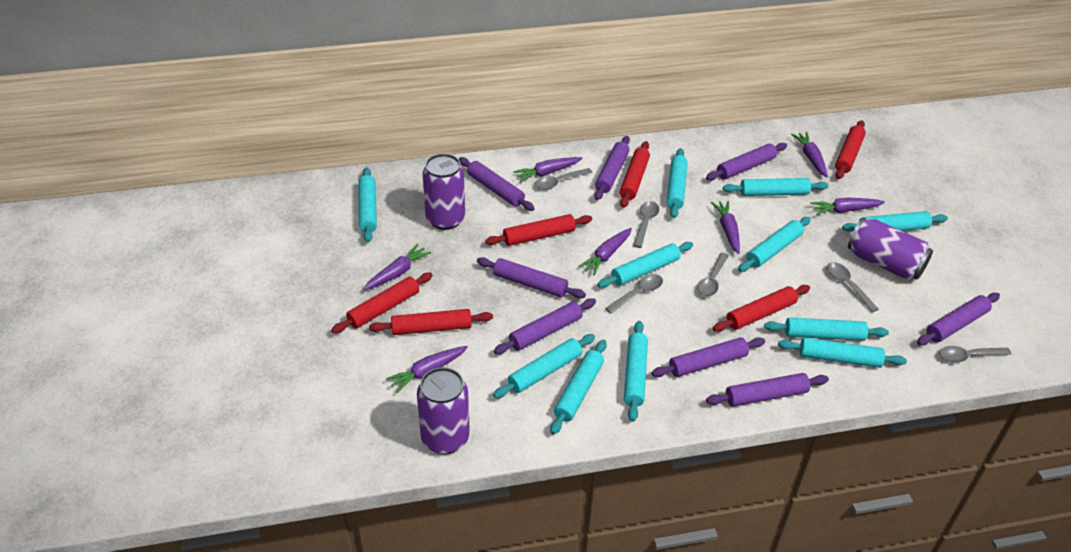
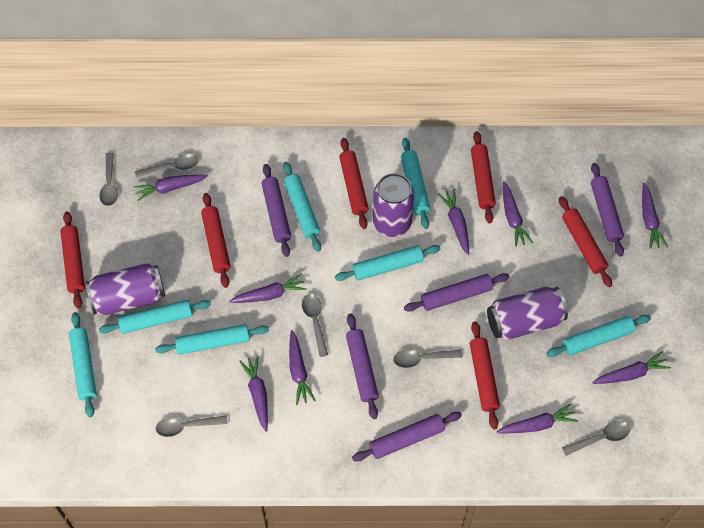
purple carrot: 7 -> 9
purple rolling pin: 8 -> 5
turquoise rolling pin: 11 -> 7

